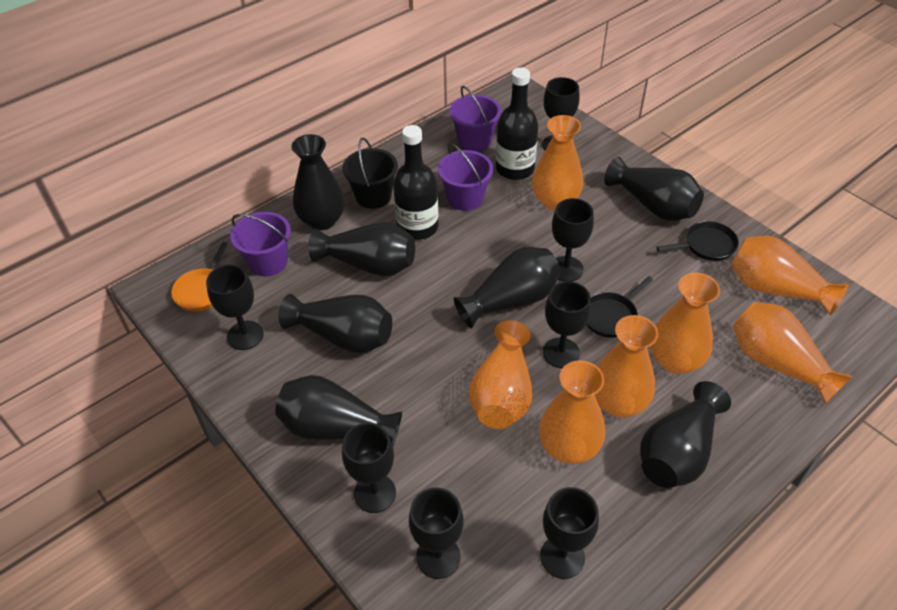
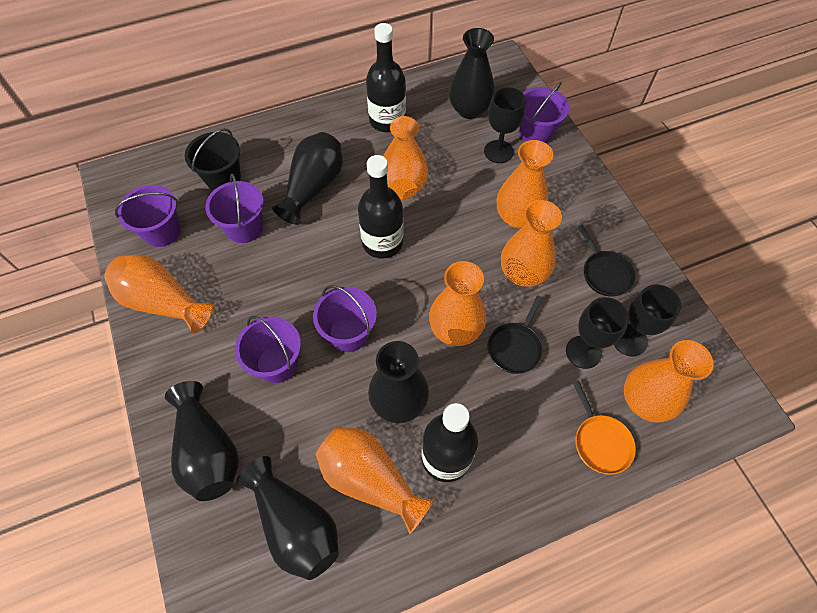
black bottle: 2 -> 3
black goblet: 7 -> 3
black vase: 7 -> 5
purple bucket: 3 -> 5

